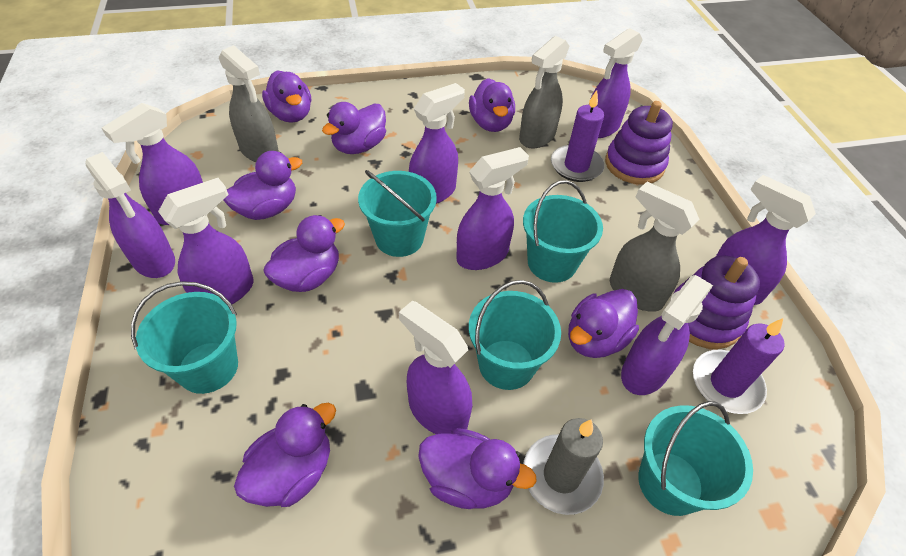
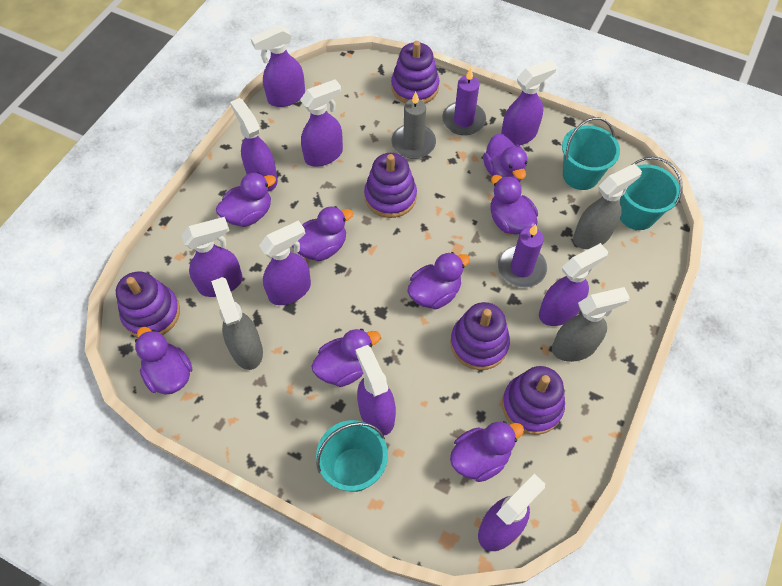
purple stacking toy: 2 -> 5
turquoise bucket: 5 -> 3

